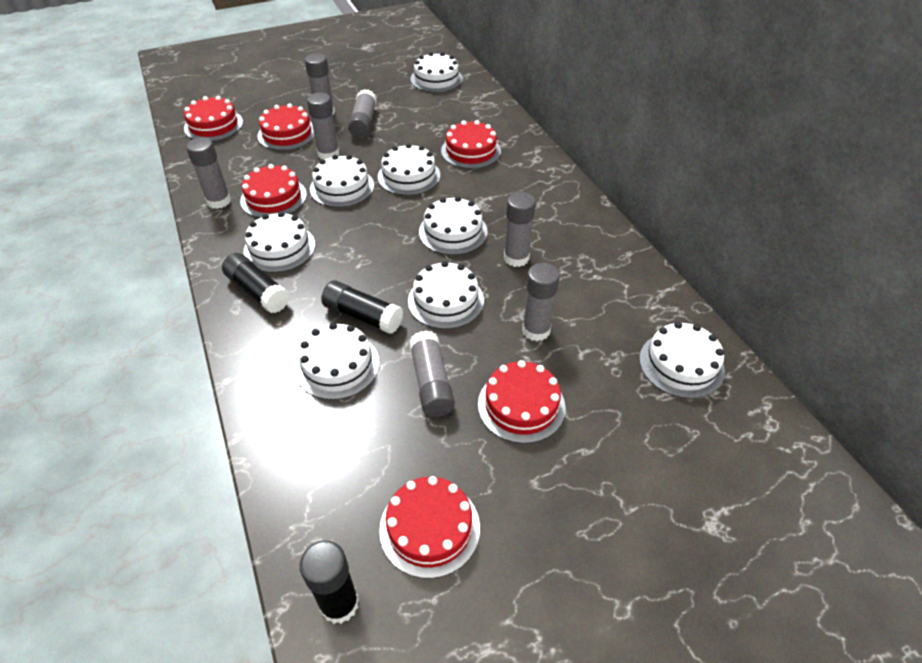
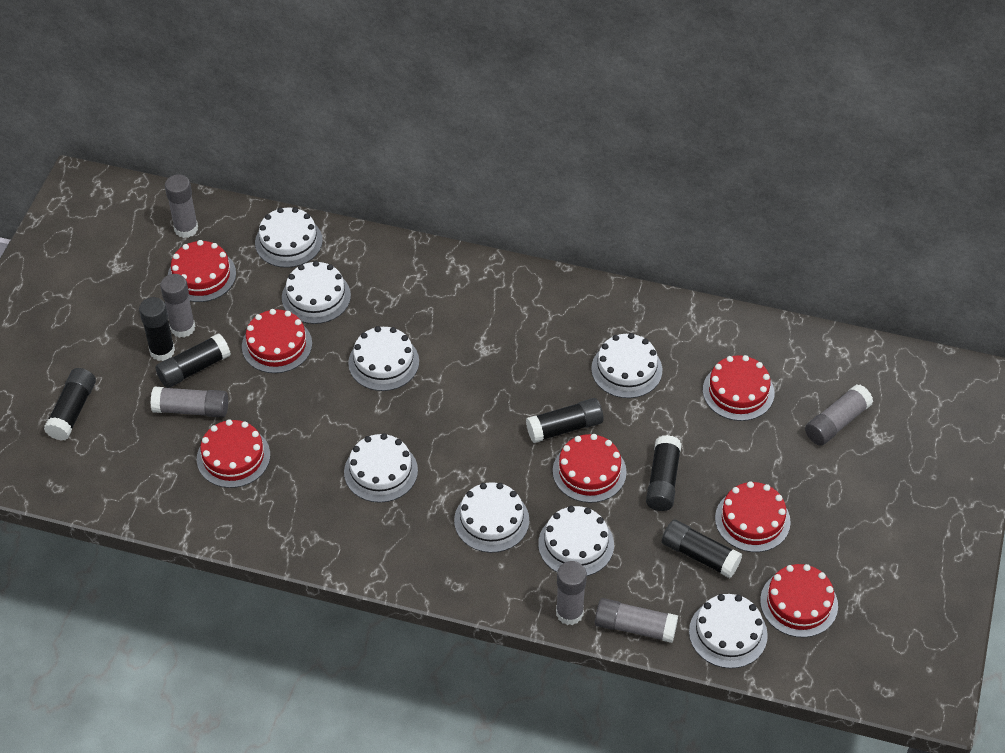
black glue stick: 3 -> 6
grey glue stick: 7 -> 6
red cake: 6 -> 7

